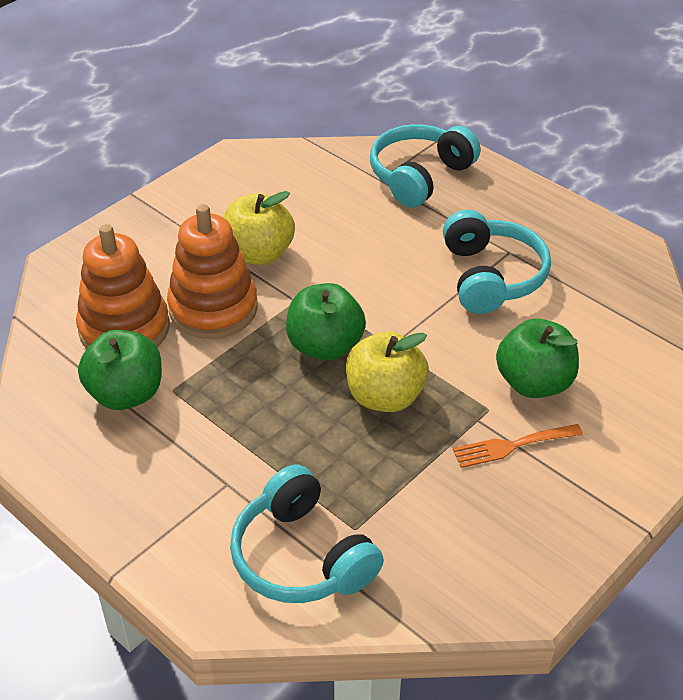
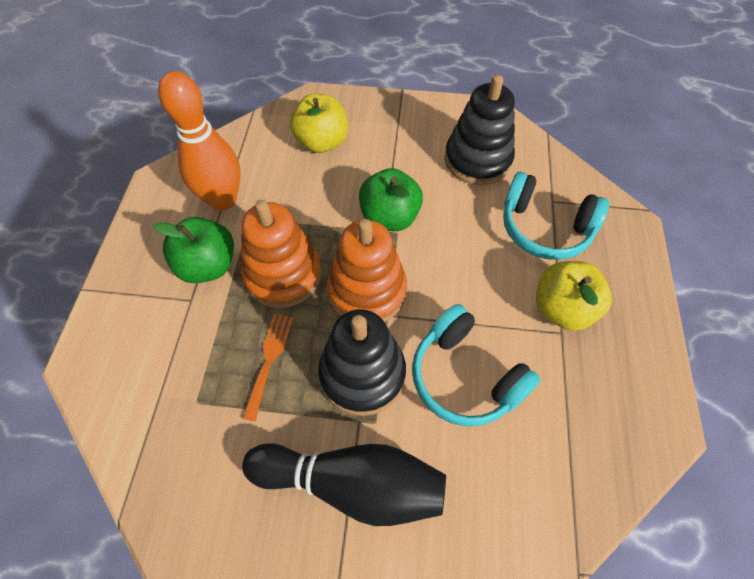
black bowling pin: 0 -> 1
black stacking toy: 0 -> 2
green apple: 3 -> 2
orange bowling pin: 0 -> 1
turquoise headphones: 3 -> 2

